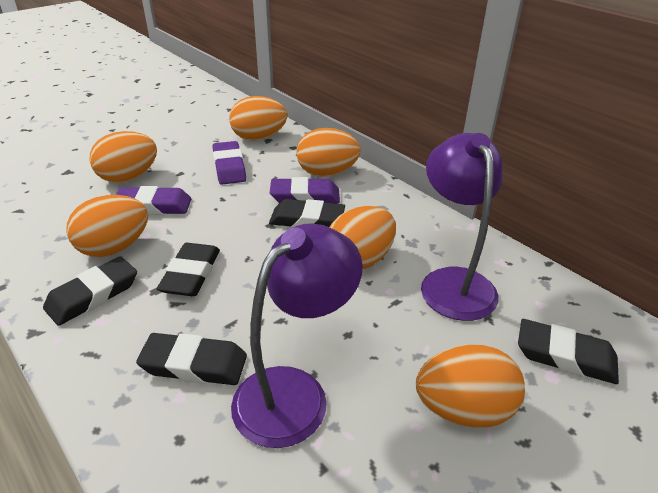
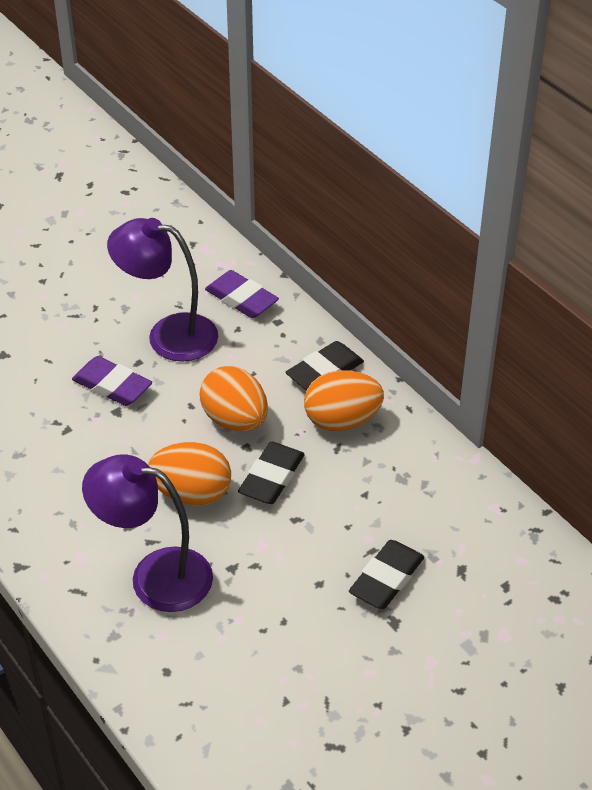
black eraser: 5 -> 3
orange egg: 6 -> 3
purple eraser: 3 -> 2

